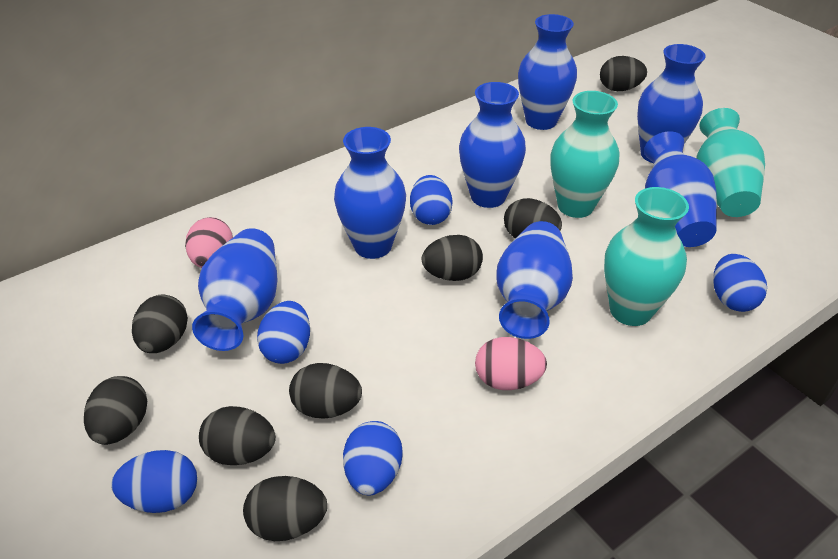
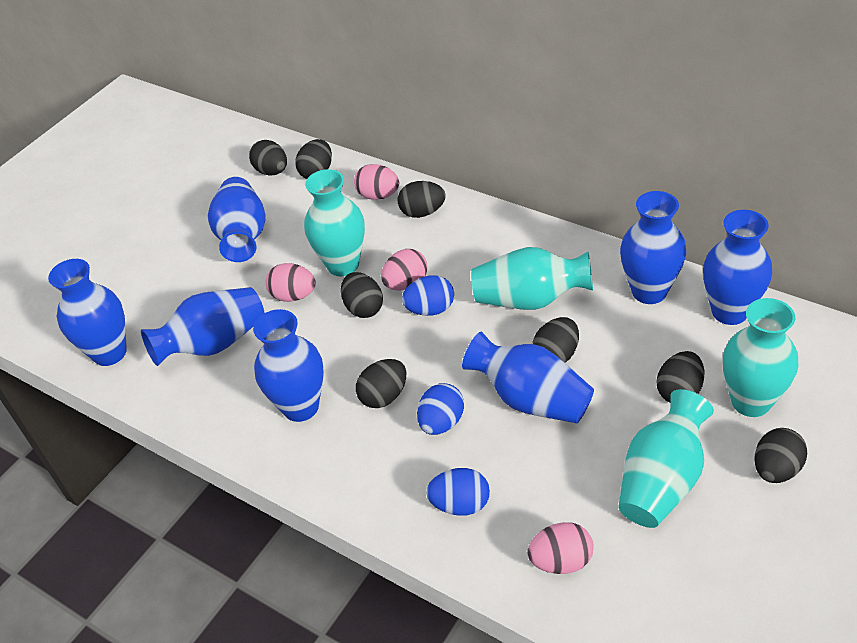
blue egg: 5 -> 3
pink egg: 2 -> 4
turquoise vase: 3 -> 4

